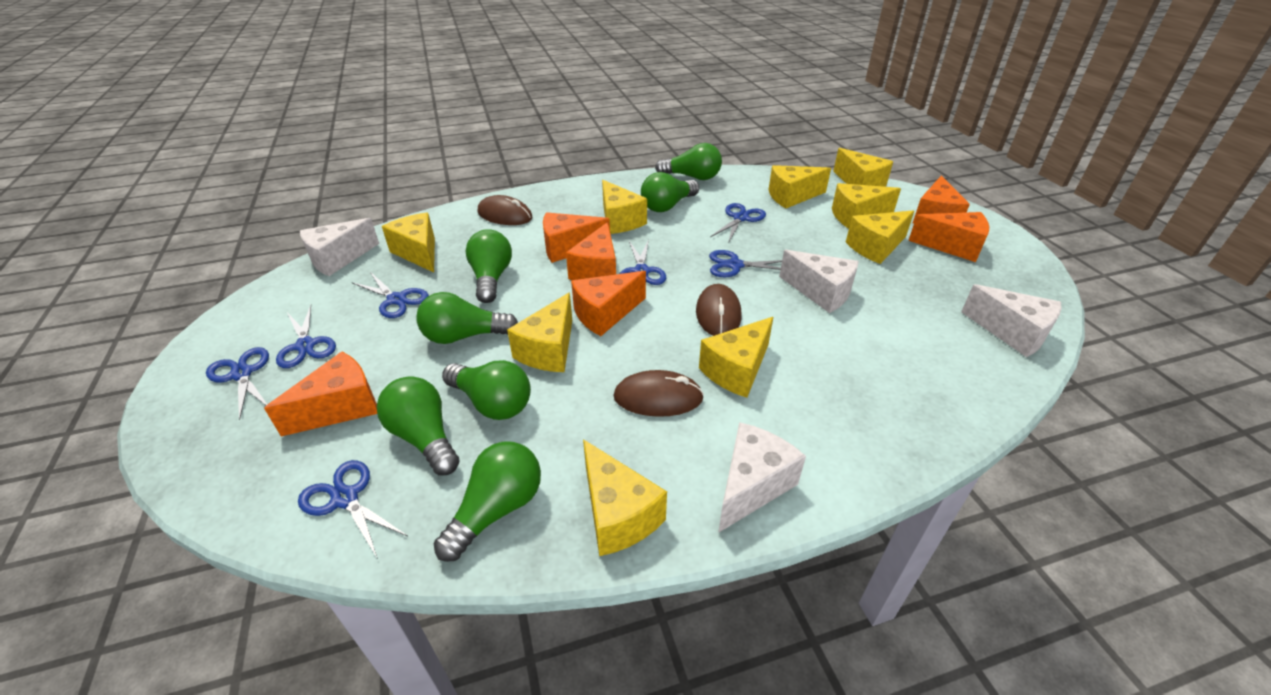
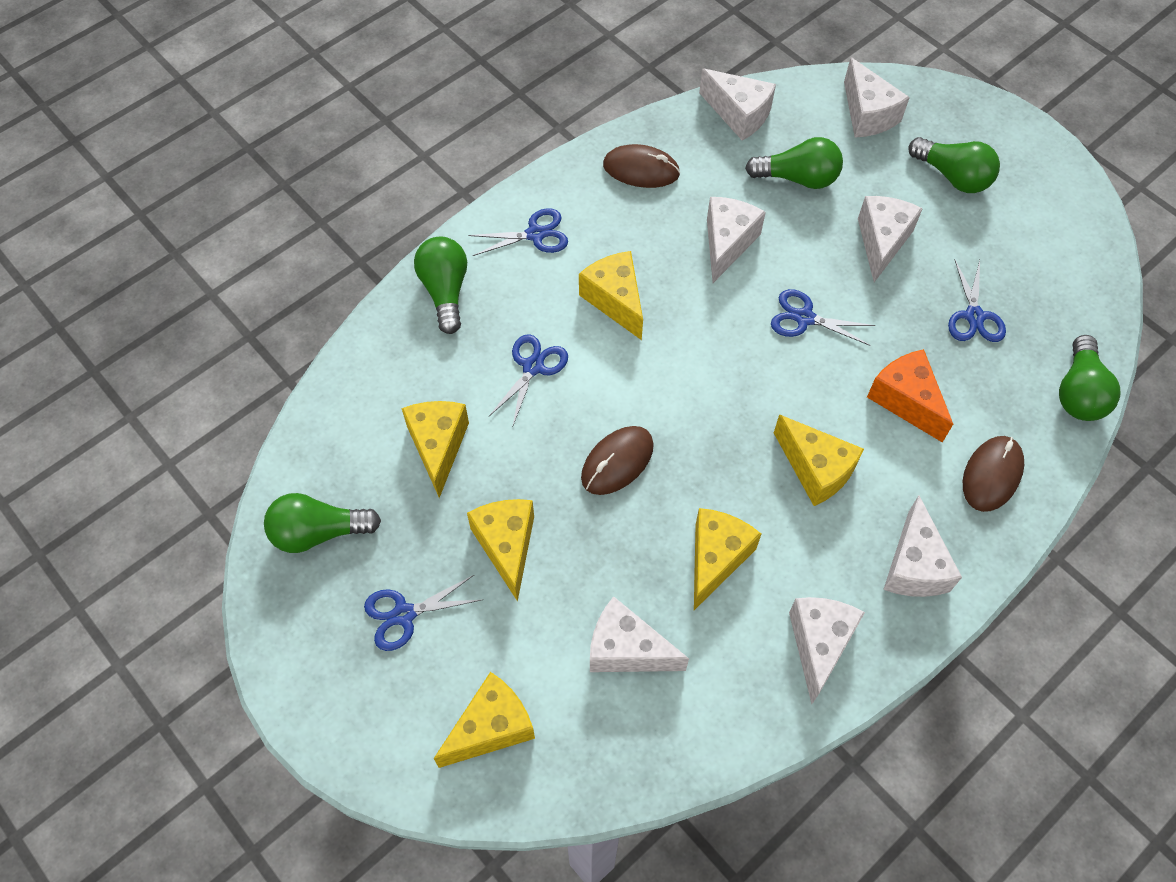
blue scissors: 7 -> 5
green light bulb: 7 -> 5
orange cheese: 6 -> 1
white cheese: 4 -> 7
yellow cheese: 9 -> 6

